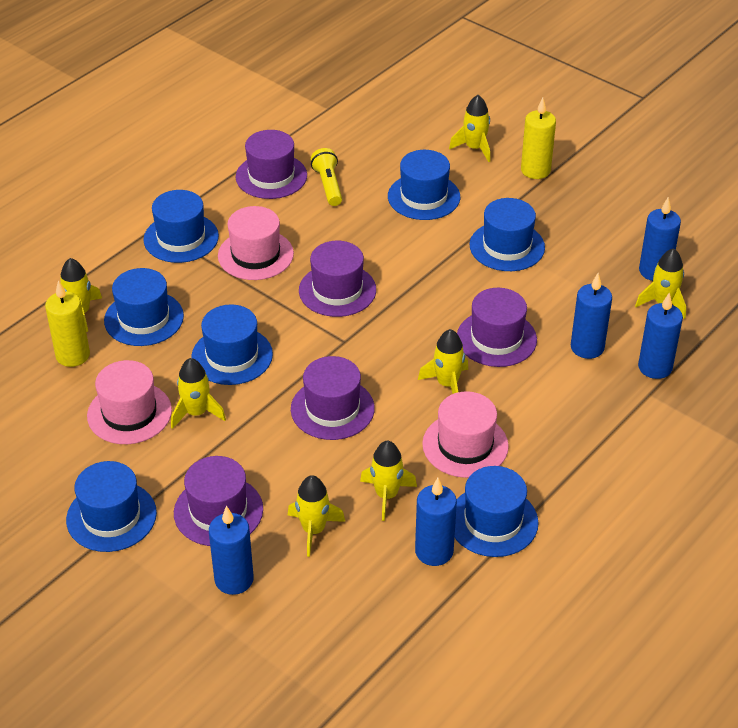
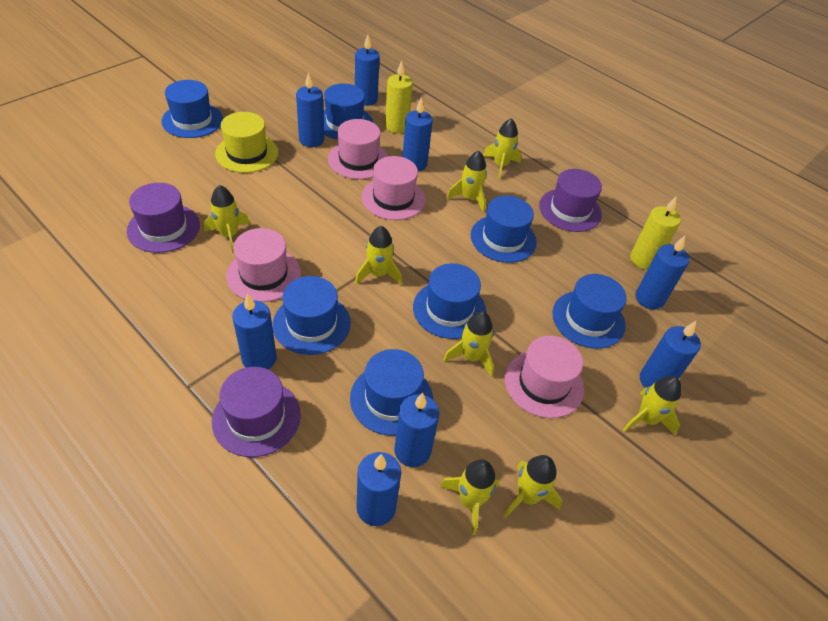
blue candle: 5 -> 8
pink hat: 3 -> 4
purple hat: 5 -> 3
yellow flashlight: 1 -> 0
yellow hat: 0 -> 1
yellow rocket: 7 -> 8

